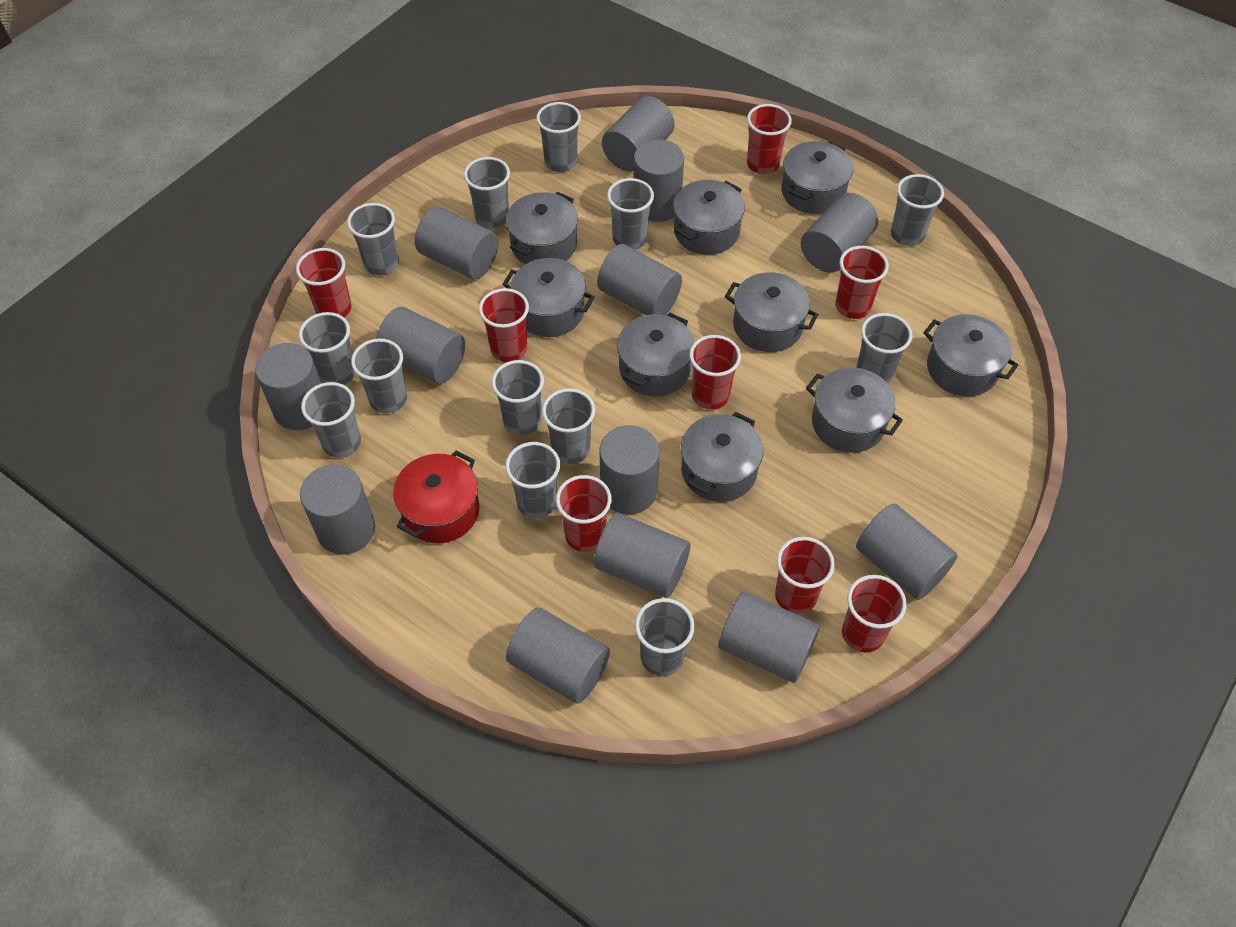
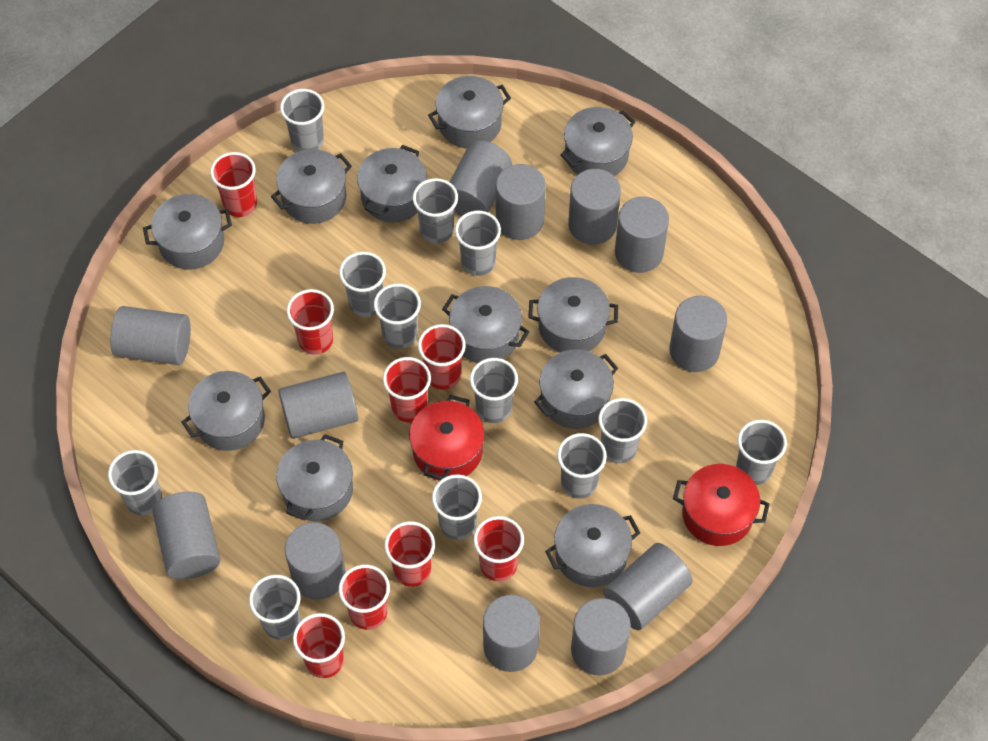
grey cup: 13 -> 12
grey cylinder: 13 -> 12
grey pot: 9 -> 11
red pot: 1 -> 2

